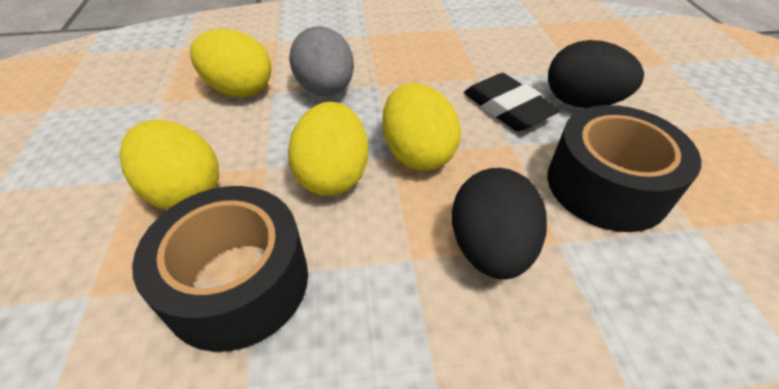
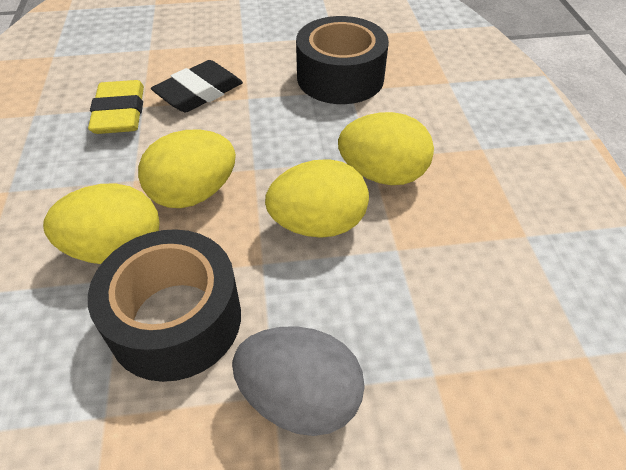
black egg: 2 -> 0
yellow eraser: 0 -> 1

